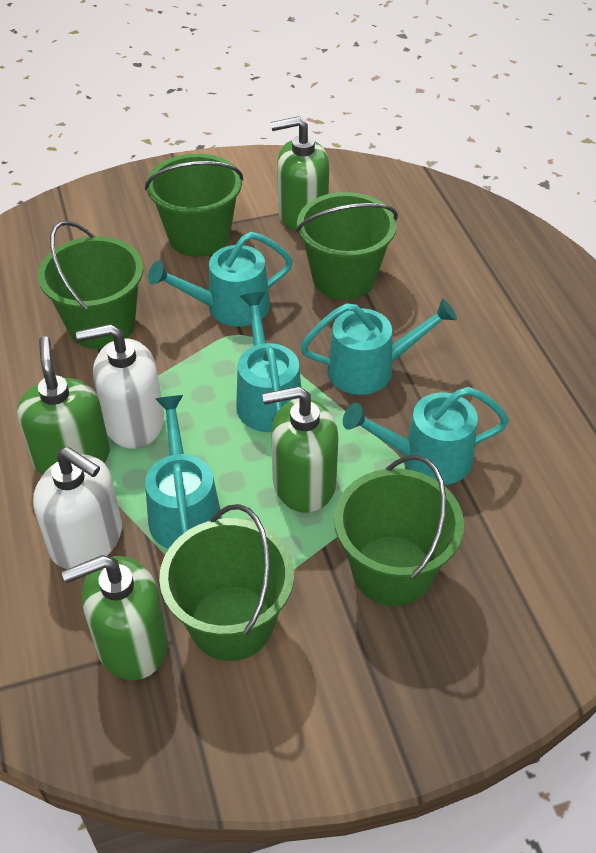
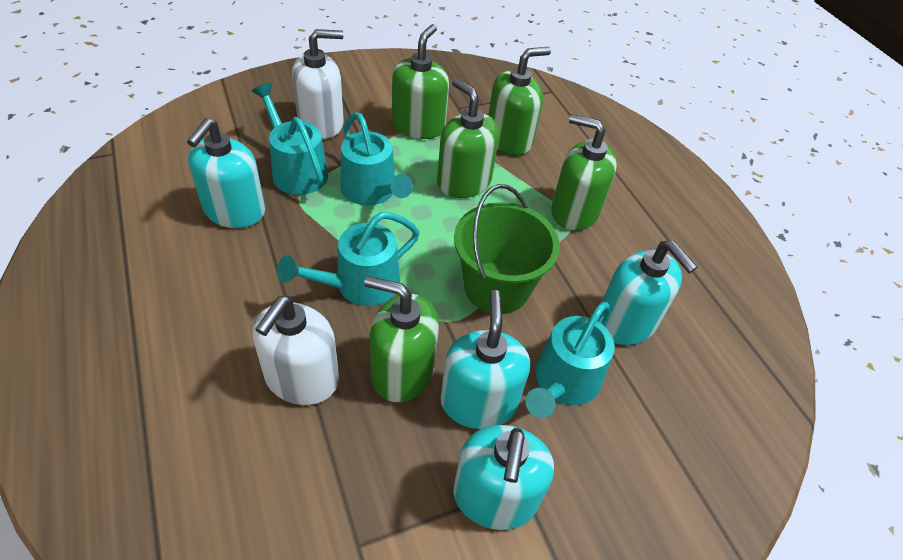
green bucket: 5 -> 1
green soap dispenser: 4 -> 5
turquoise soap dispenser: 0 -> 4
turquoise watering can: 5 -> 4

